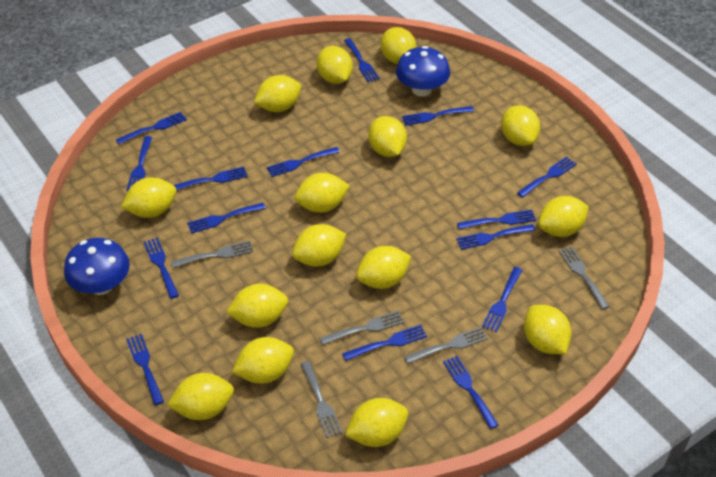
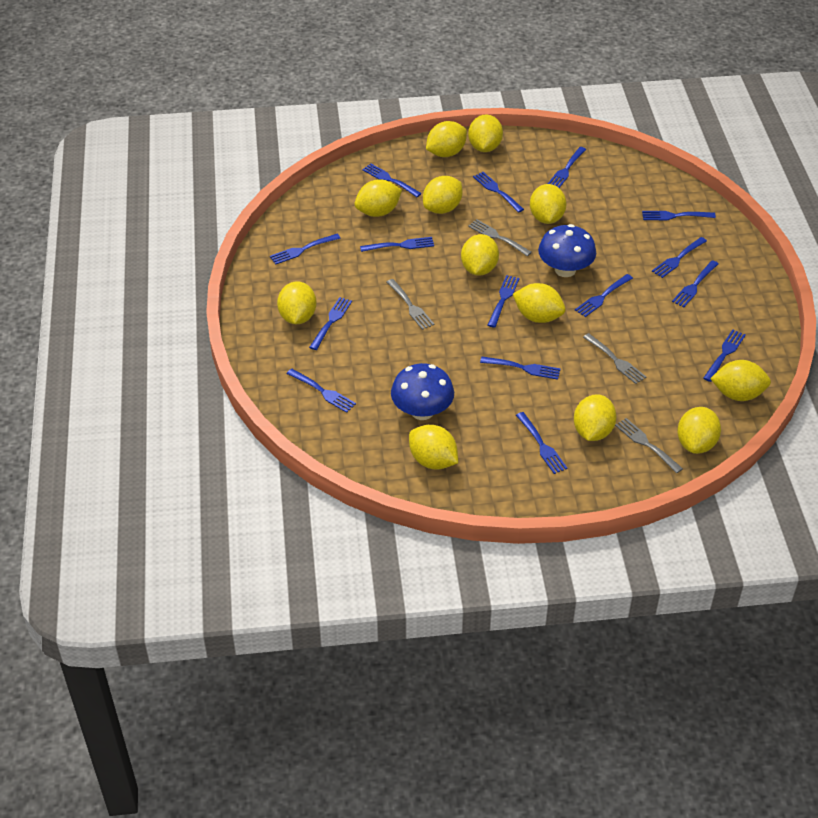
grey fork: 5 -> 4
yellow lemon: 15 -> 12

